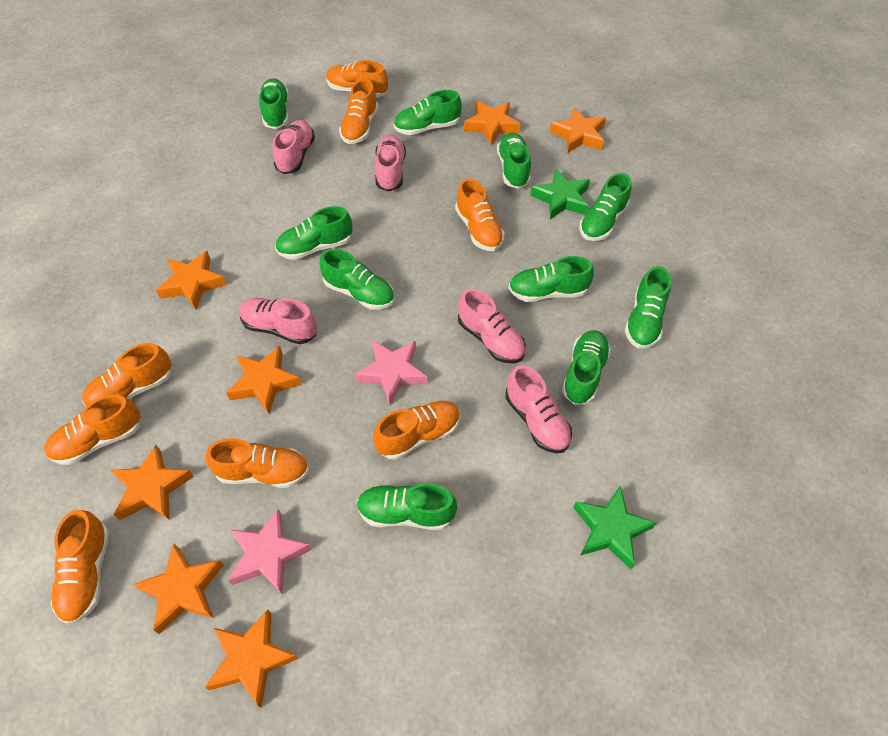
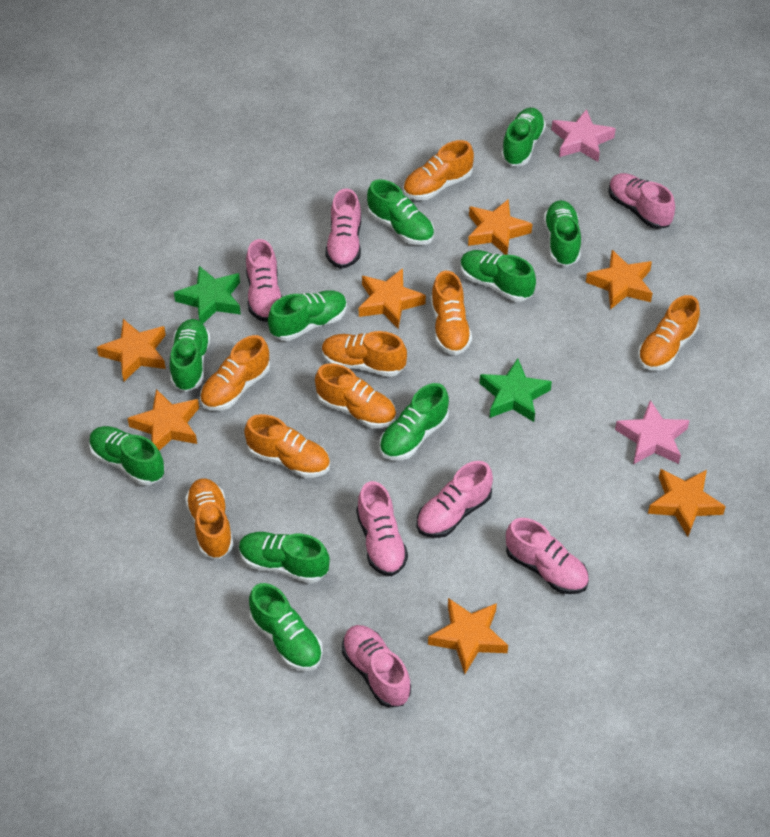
pink shoe: 5 -> 7

